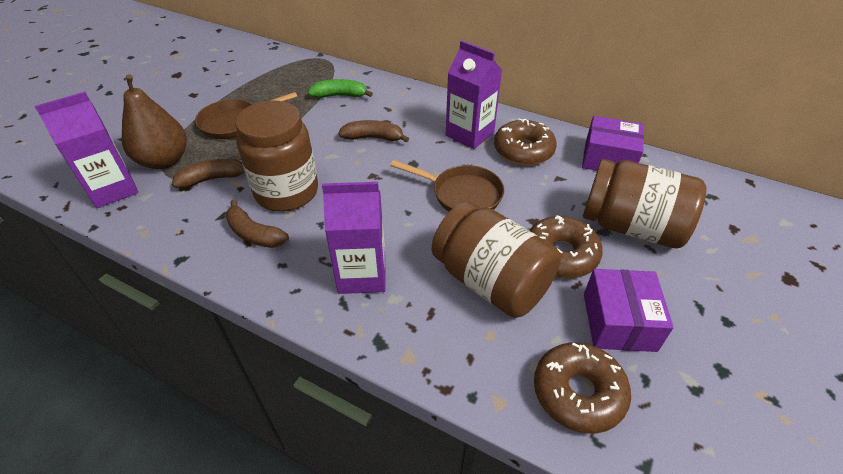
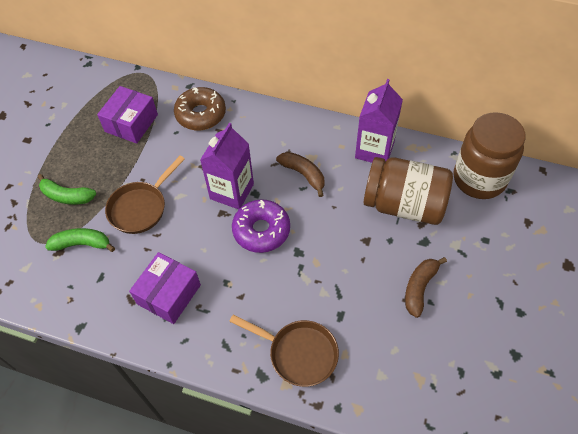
brown banana: 3 -> 2
brown donut: 3 -> 1
brown jar: 3 -> 2
brown pear: 1 -> 0
green banana: 1 -> 2
purple carton: 3 -> 2
purple donut: 0 -> 1

